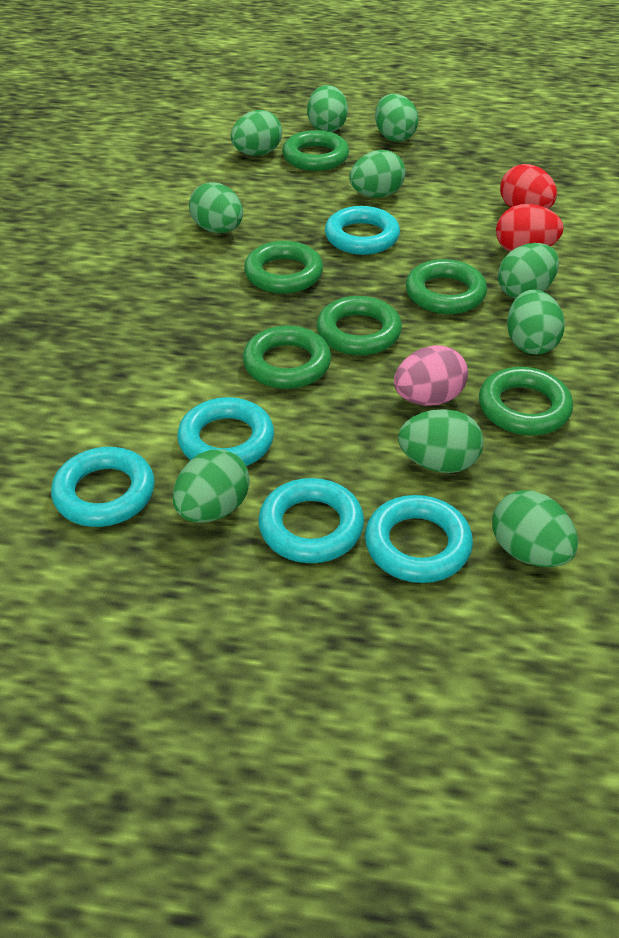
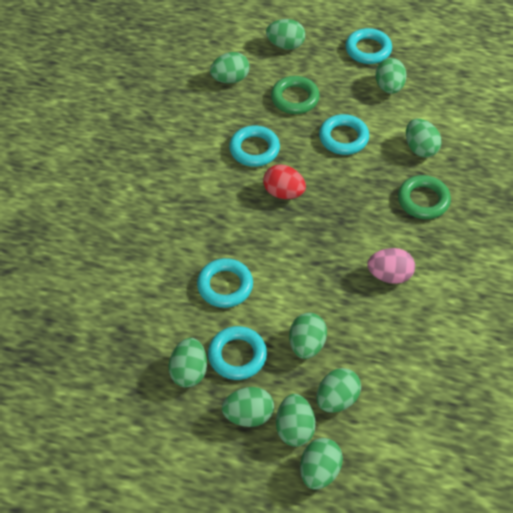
green ring: 6 -> 2
red egg: 2 -> 1

